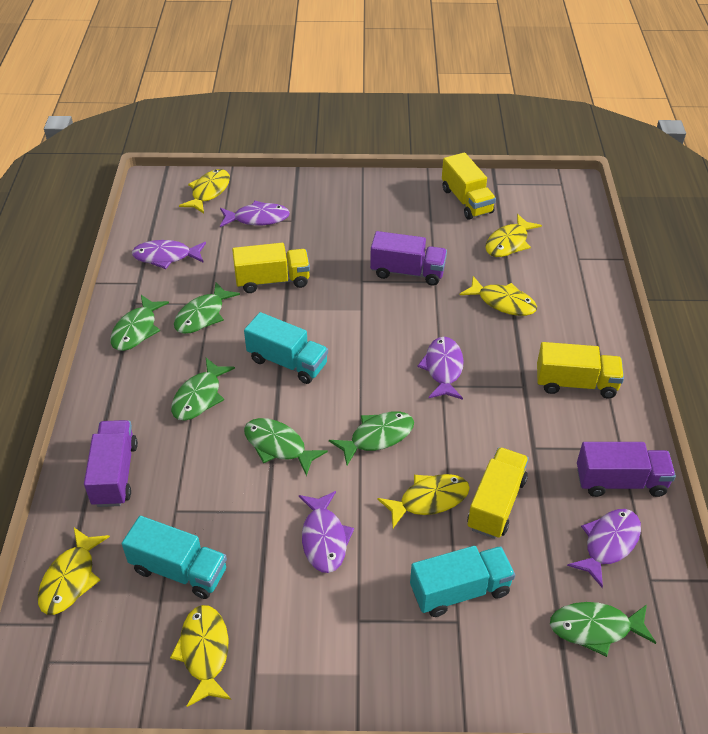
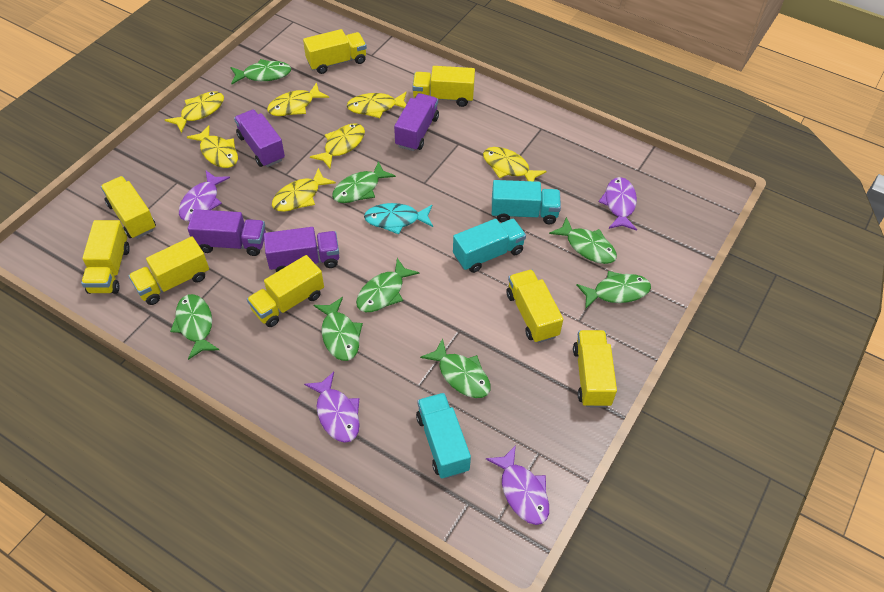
green fish: 6 -> 8
purple fish: 5 -> 4
purple truck: 3 -> 4
turquoise fish: 0 -> 1
yellow fish: 6 -> 7
yellow truck: 4 -> 8

